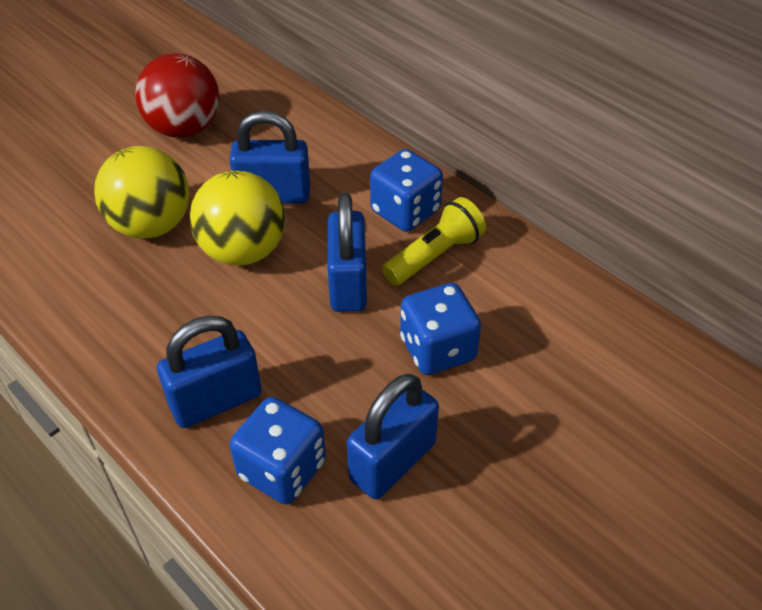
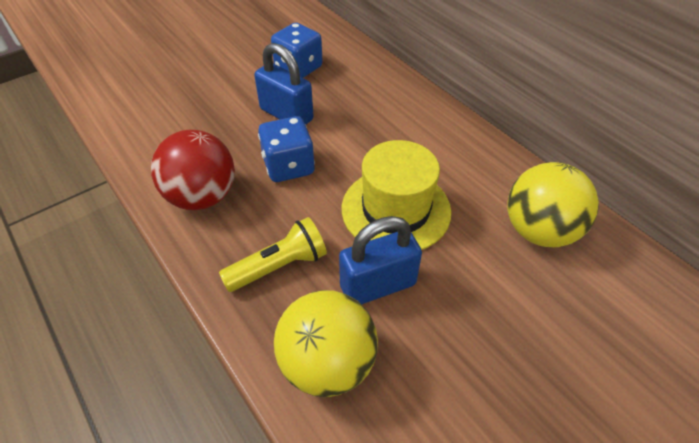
blue dice: 3 -> 2
blue padlock: 4 -> 2
yellow hat: 0 -> 1

